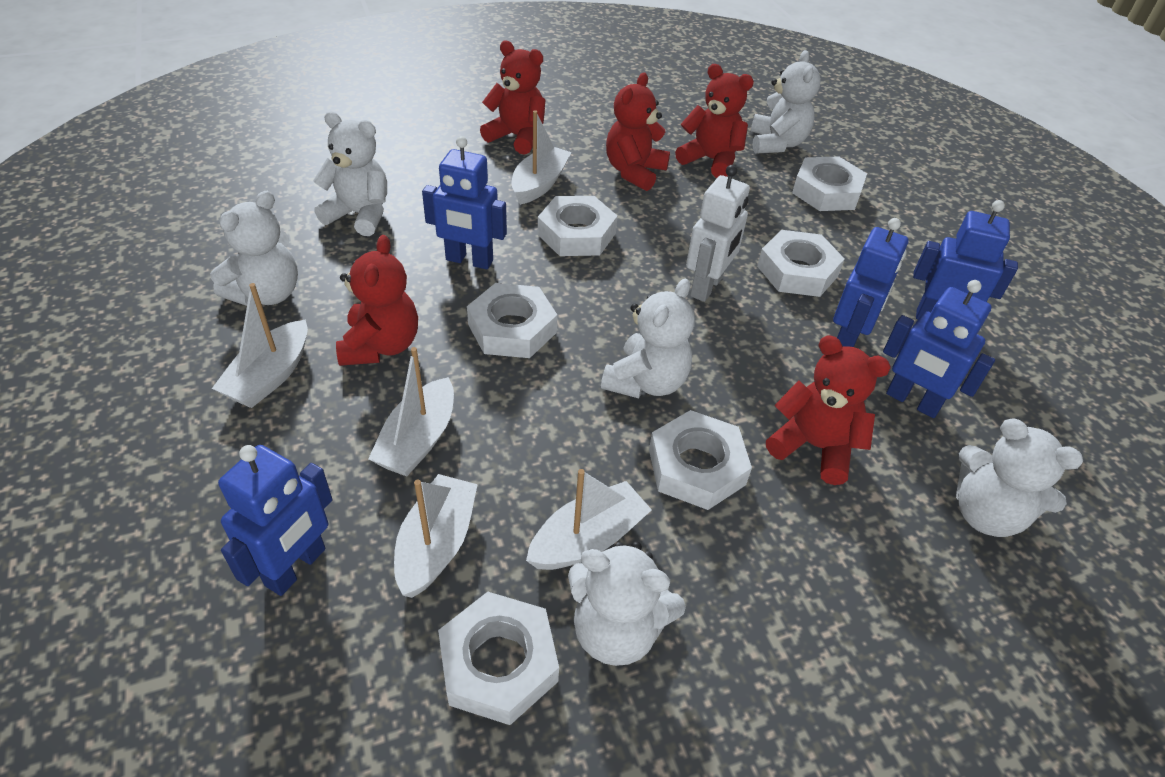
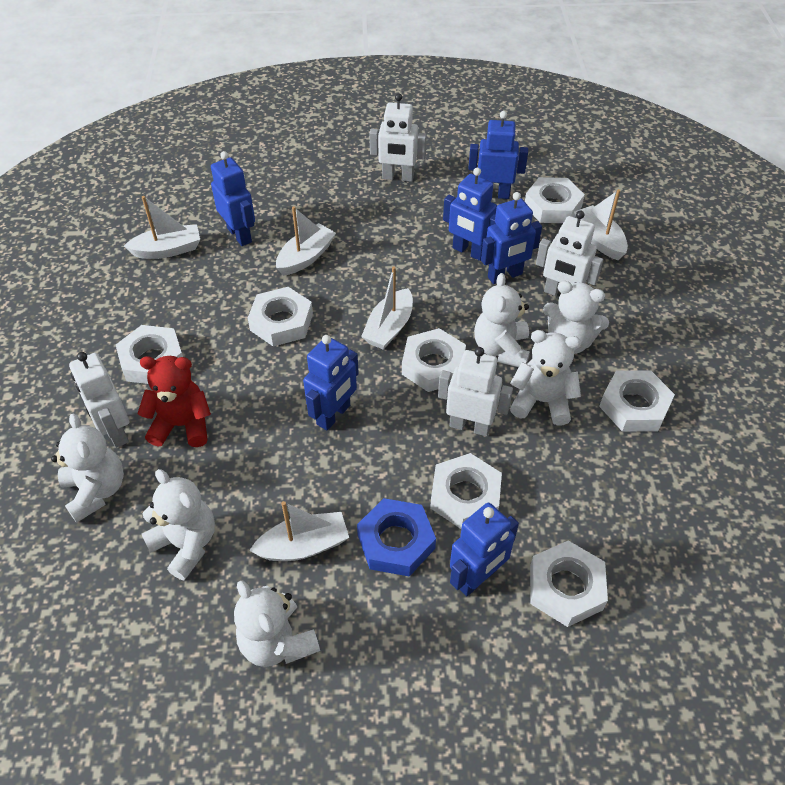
blue nut: 0 -> 1
blue robot: 5 -> 6
red teddy bear: 5 -> 1
white nut: 6 -> 7
white robot: 1 -> 4

